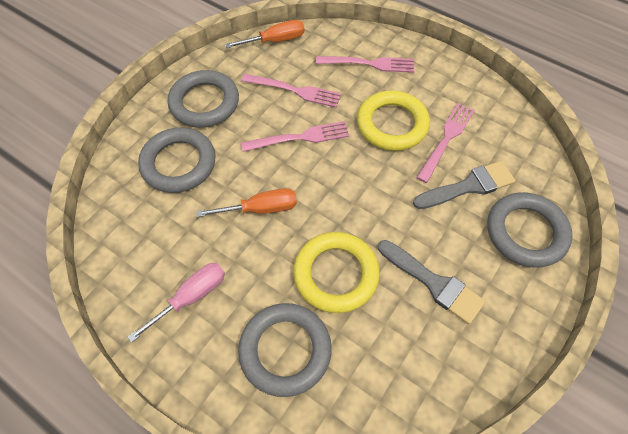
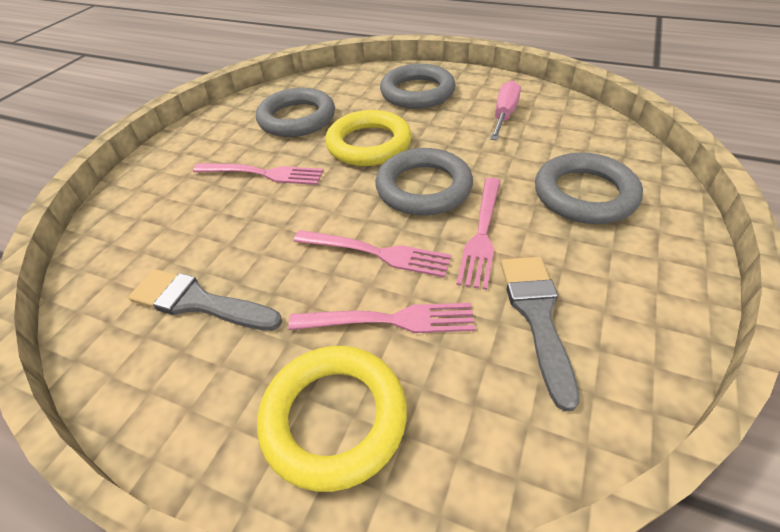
orange screwdriver: 2 -> 0

